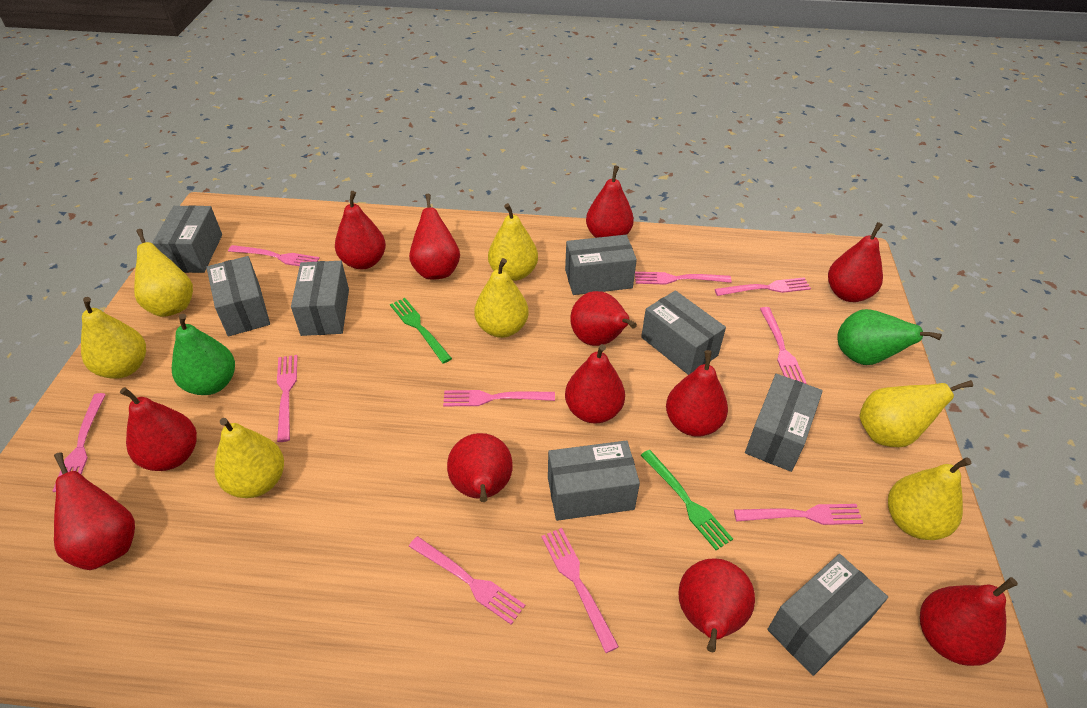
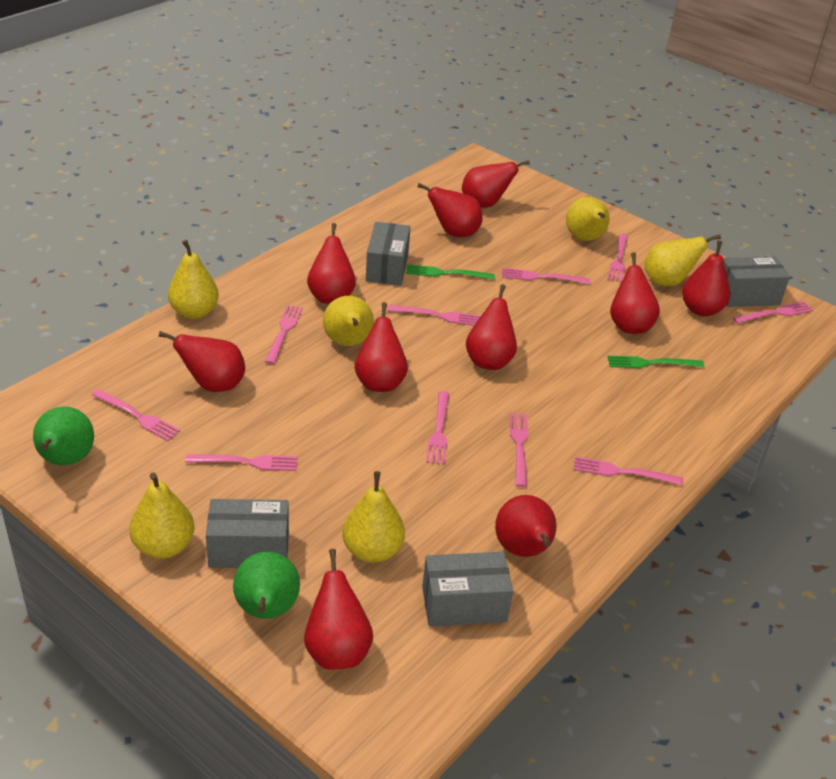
grey box: 8 -> 4
red pear: 12 -> 10
yellow pear: 7 -> 6

